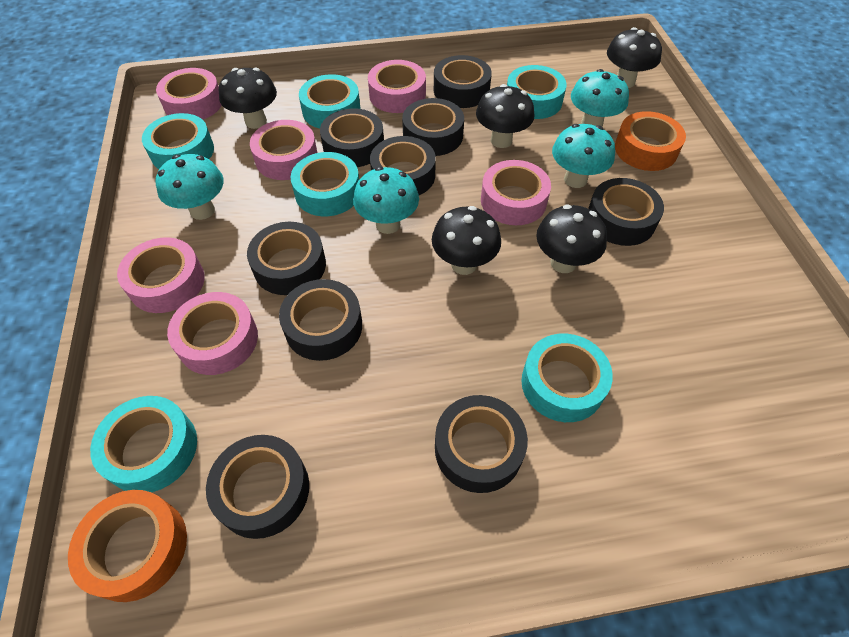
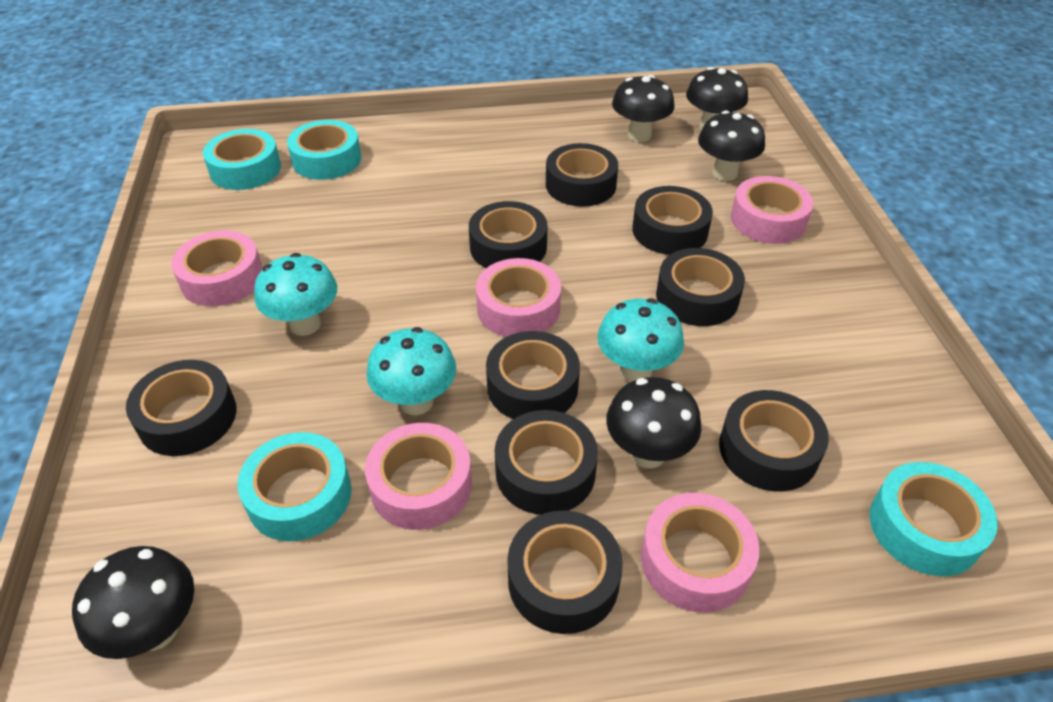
orange tape: 2 -> 0
pink tape: 6 -> 5
turquoise mushroom: 4 -> 3
turquoise tape: 6 -> 4

